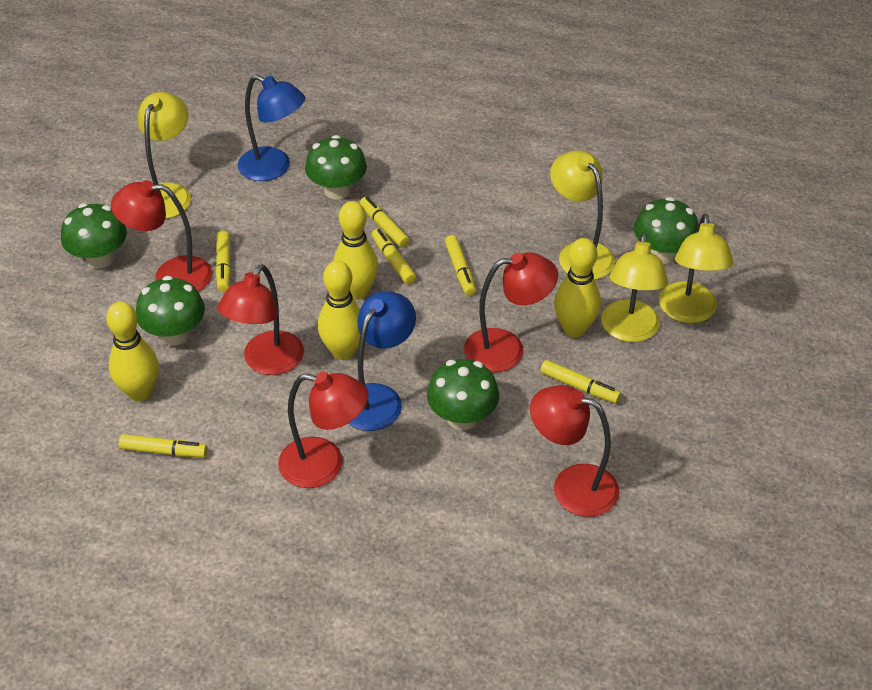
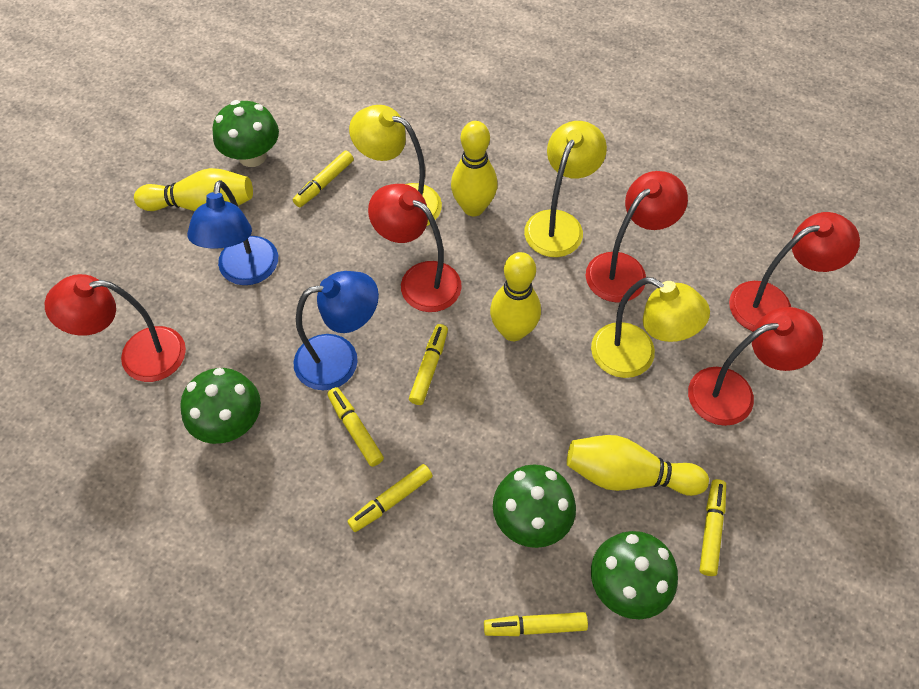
green mushroom: 5 -> 4
yellow lamp: 4 -> 3

